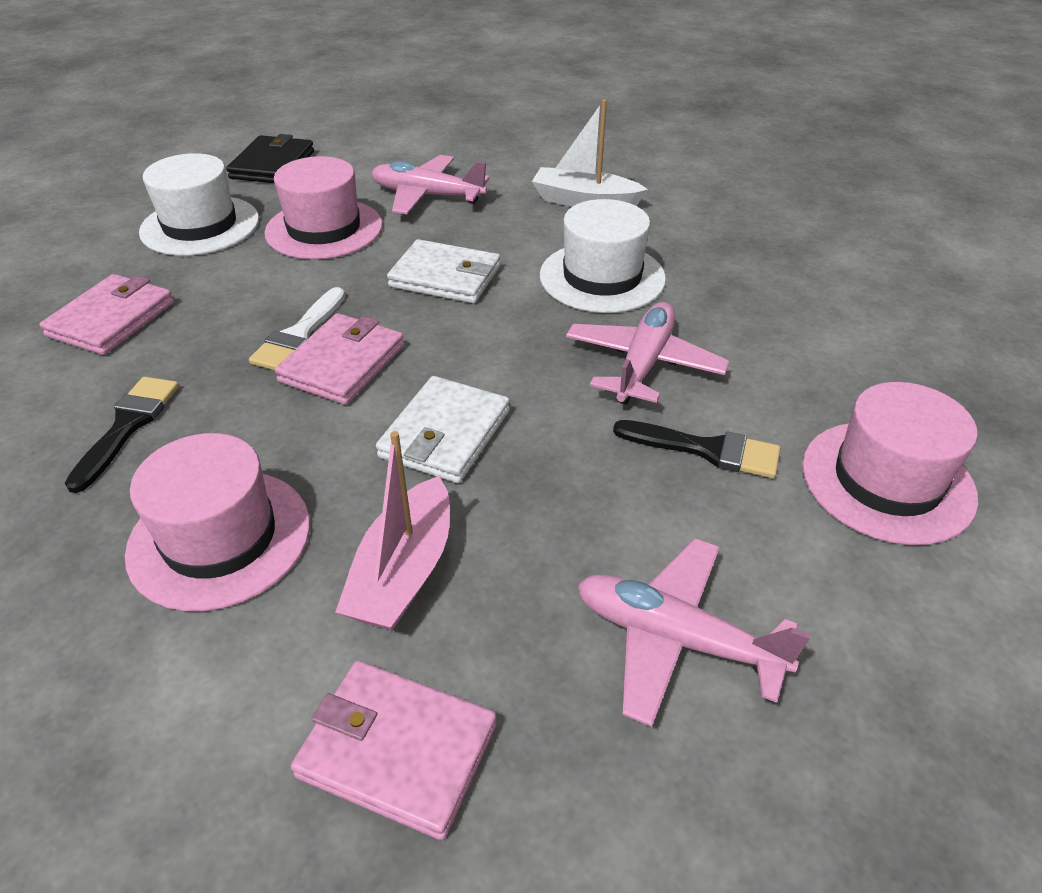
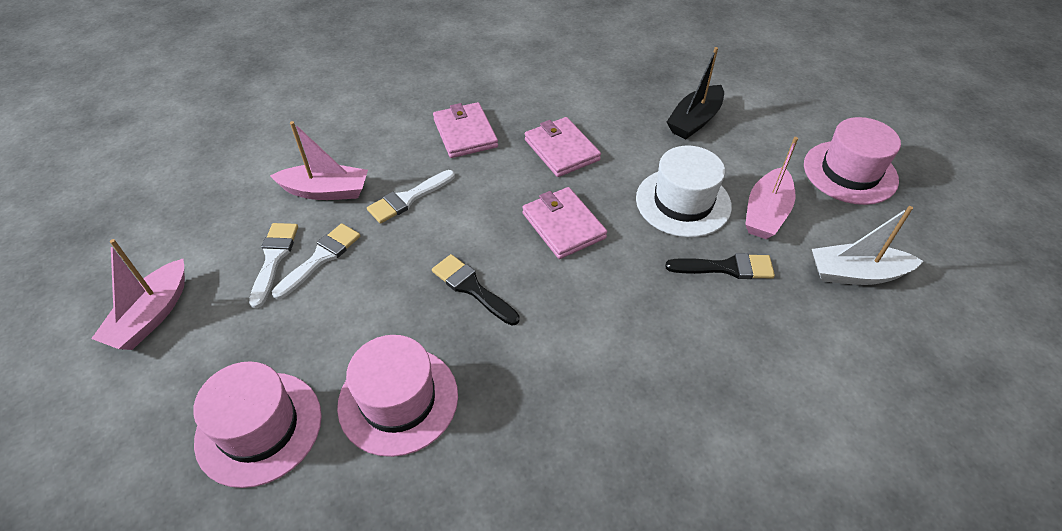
black boat: 0 -> 1
black wallet: 1 -> 0
pink boat: 1 -> 3
pink plane: 3 -> 0
white brush: 1 -> 3
white hat: 2 -> 1
white wallet: 2 -> 0

